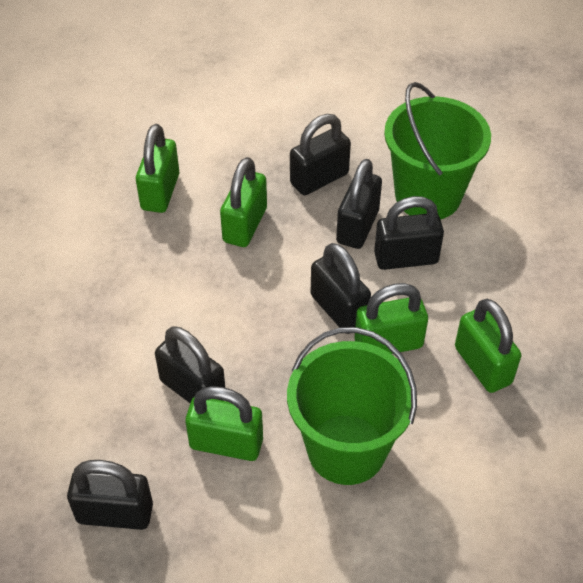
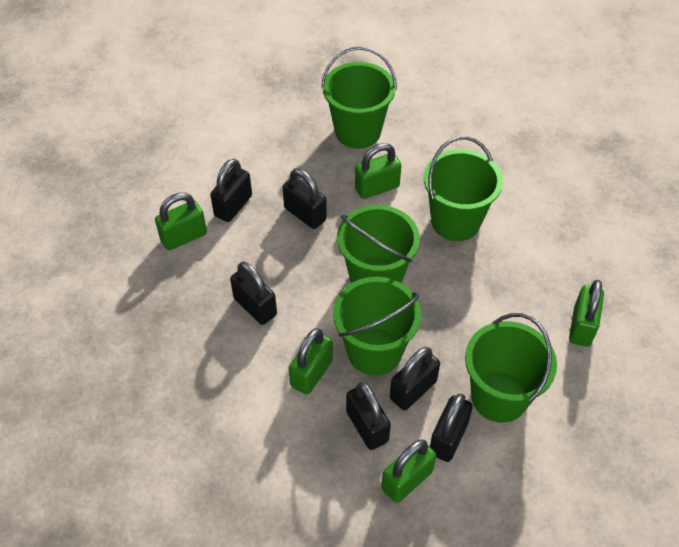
green bucket: 2 -> 5

